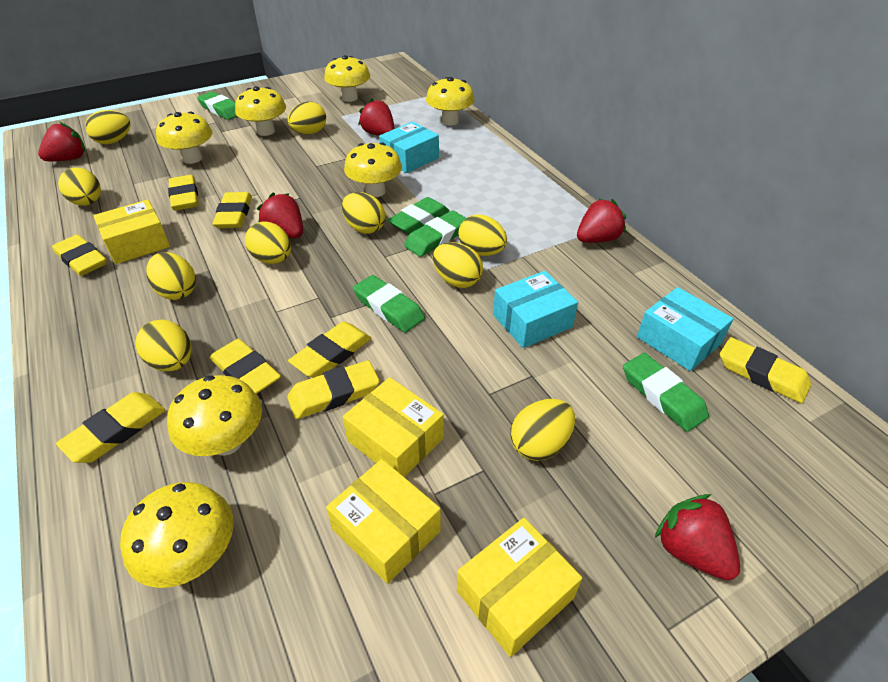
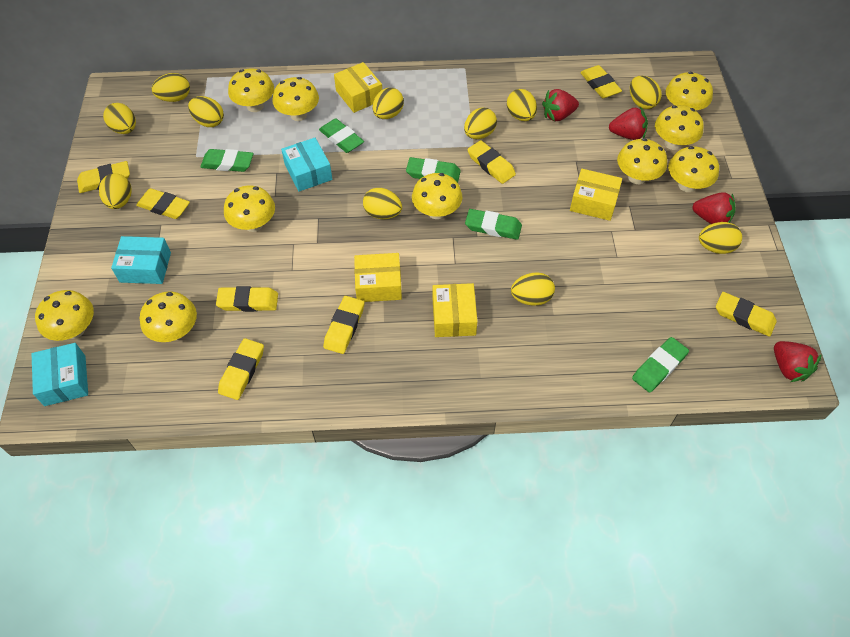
red strawberry: 5 -> 4
yellow egg: 10 -> 11
yellow mushroom: 7 -> 10

